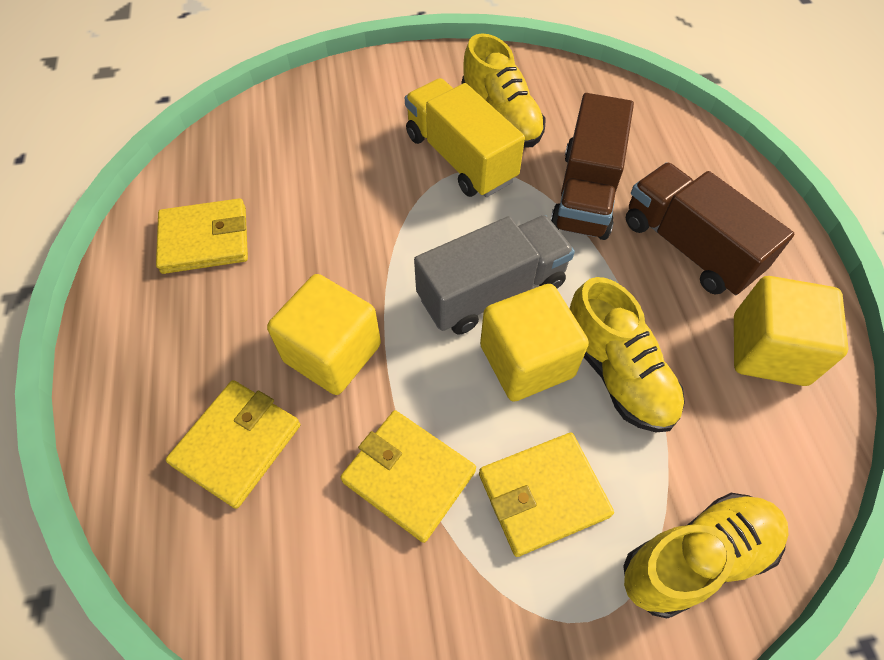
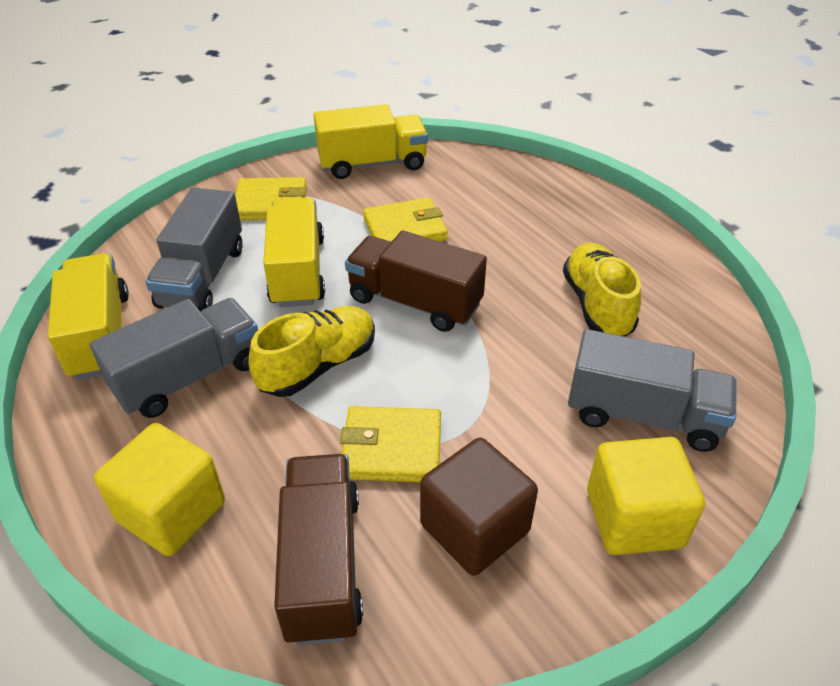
brown cube: 0 -> 1
grey truck: 1 -> 3
yellow cube: 3 -> 2
yellow shoe: 3 -> 2
yellow truck: 1 -> 3
yellow wallet: 4 -> 3

